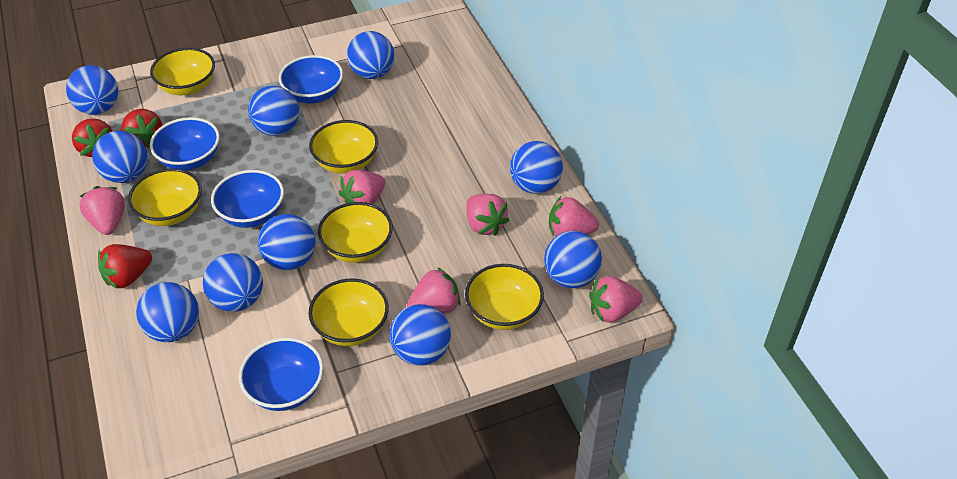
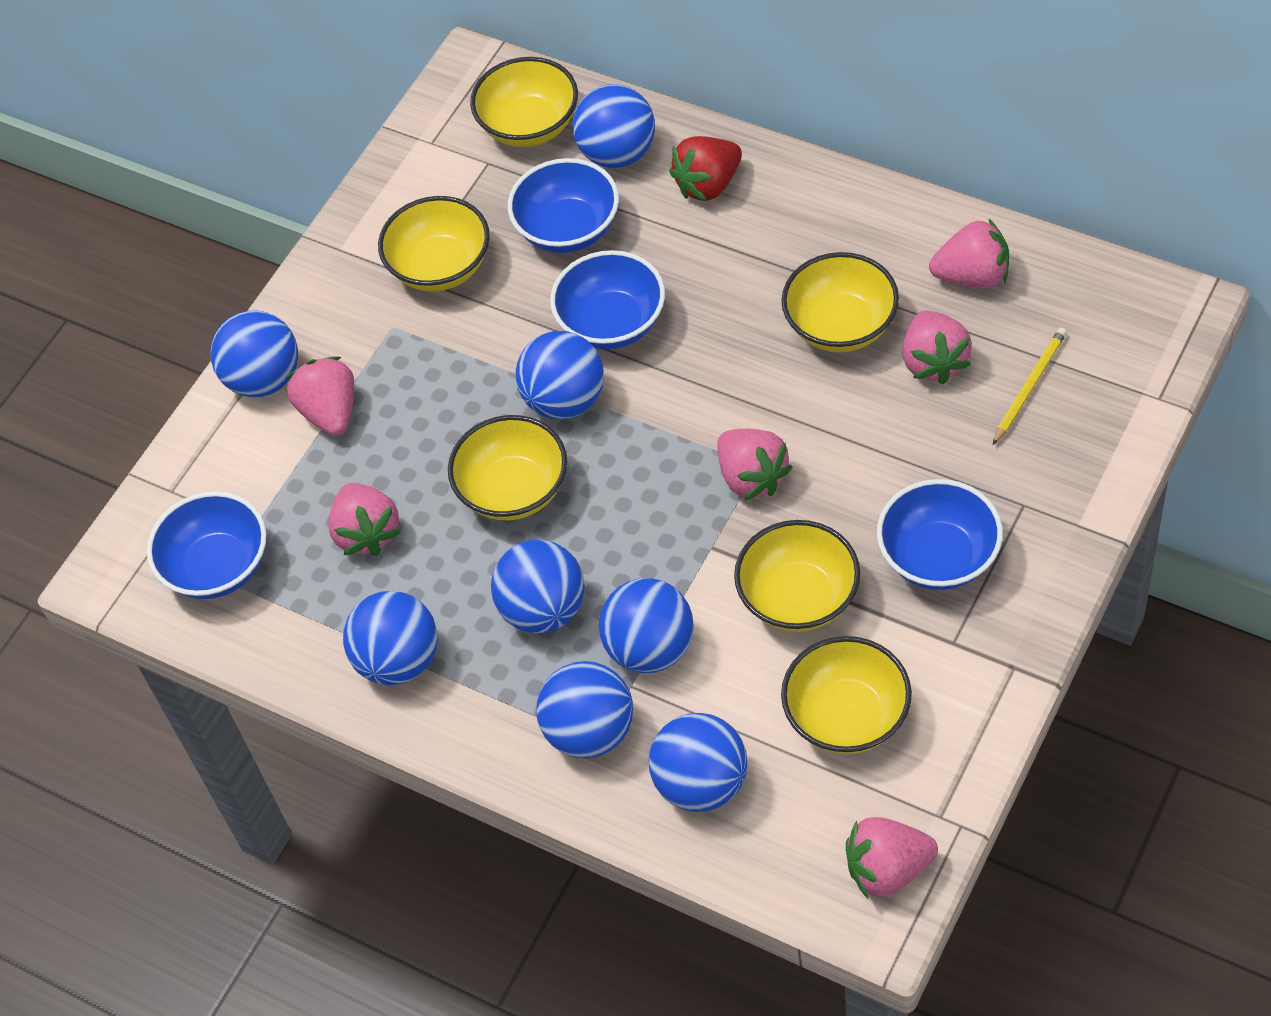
blue ball: 10 -> 8
red strawberry: 3 -> 1
yellow pencil: 0 -> 1

